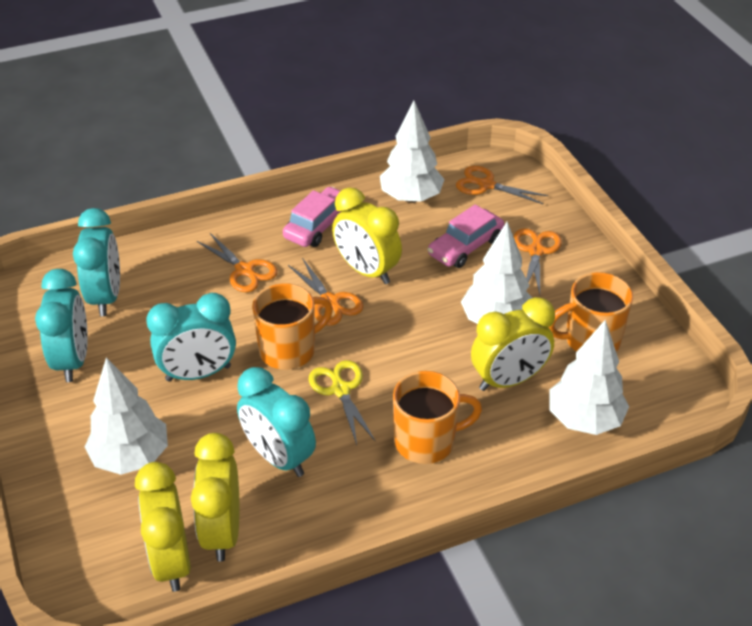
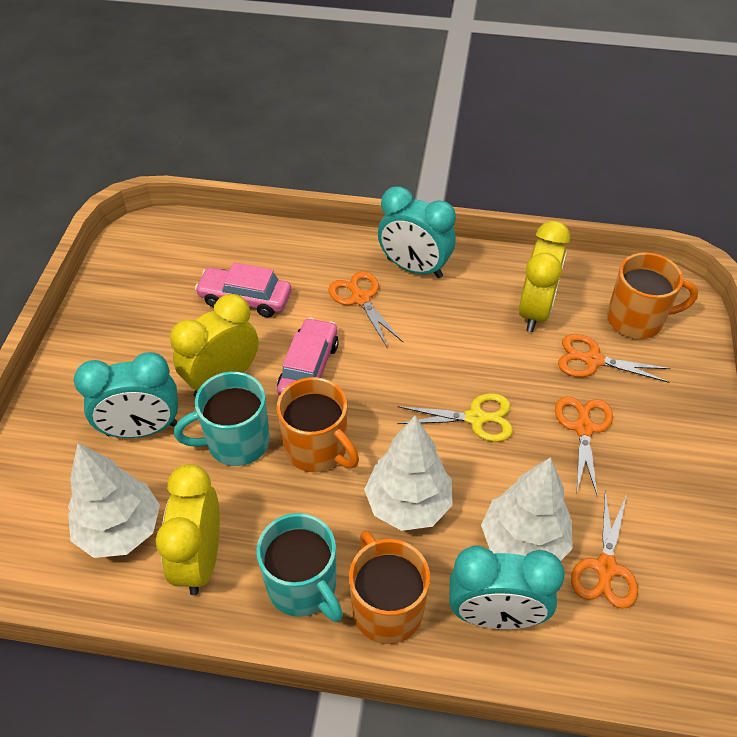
turquoise clock: 4 -> 3
turquoise mug: 0 -> 2
white tree: 4 -> 3
yellow clock: 4 -> 3

